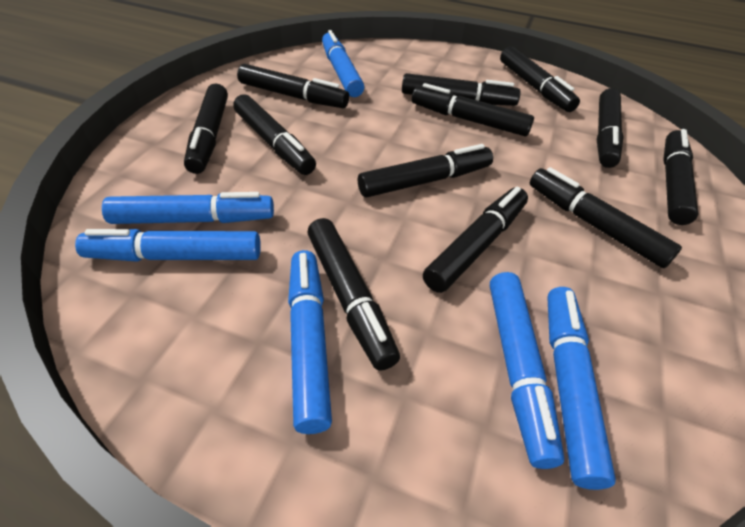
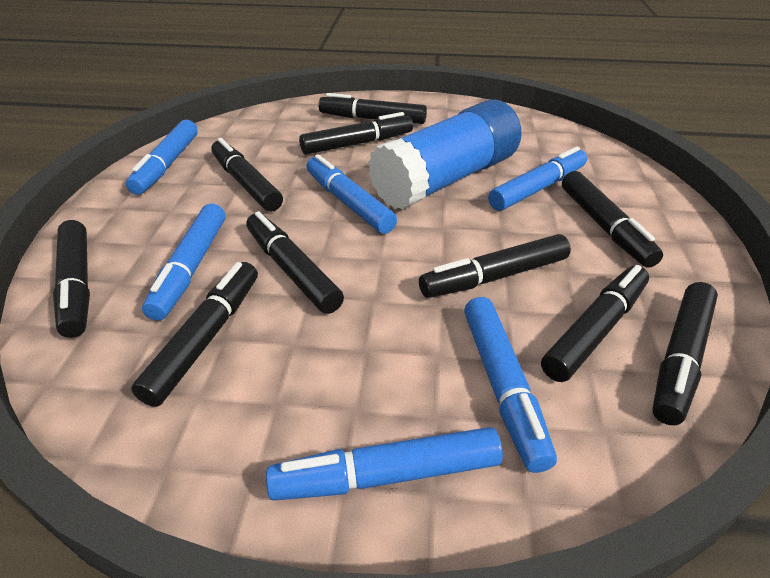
black marker: 12 -> 10
blue glue stick: 0 -> 1

